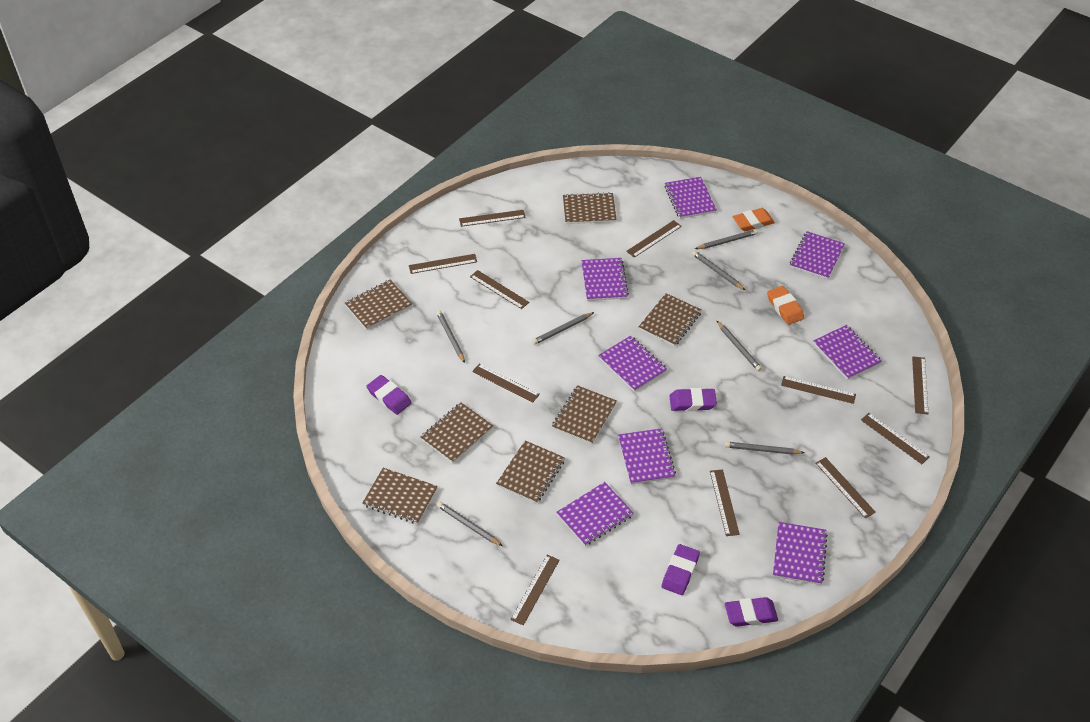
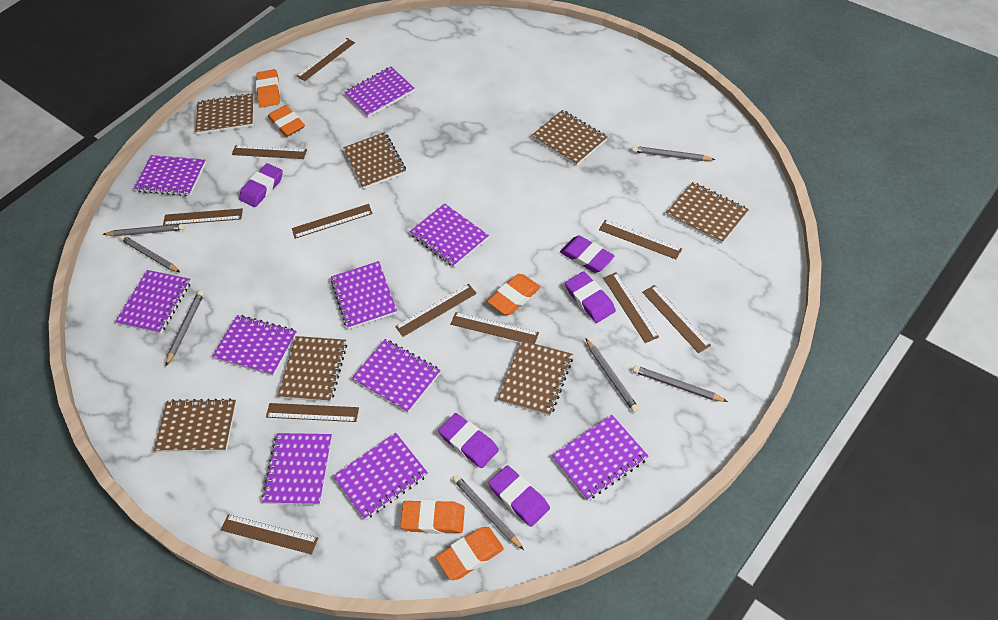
orange eraser: 2 -> 5
purple eraser: 4 -> 5
purple notebook: 8 -> 10

